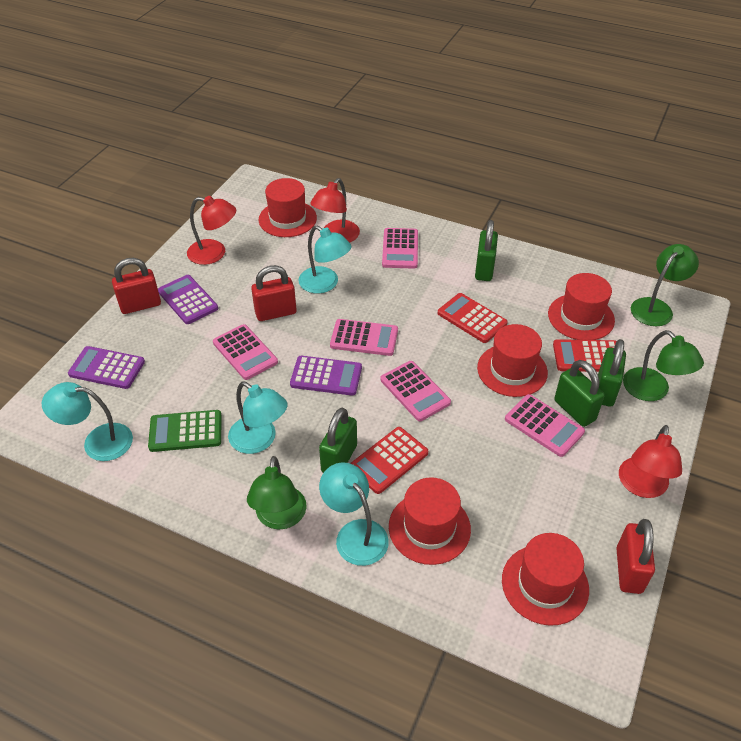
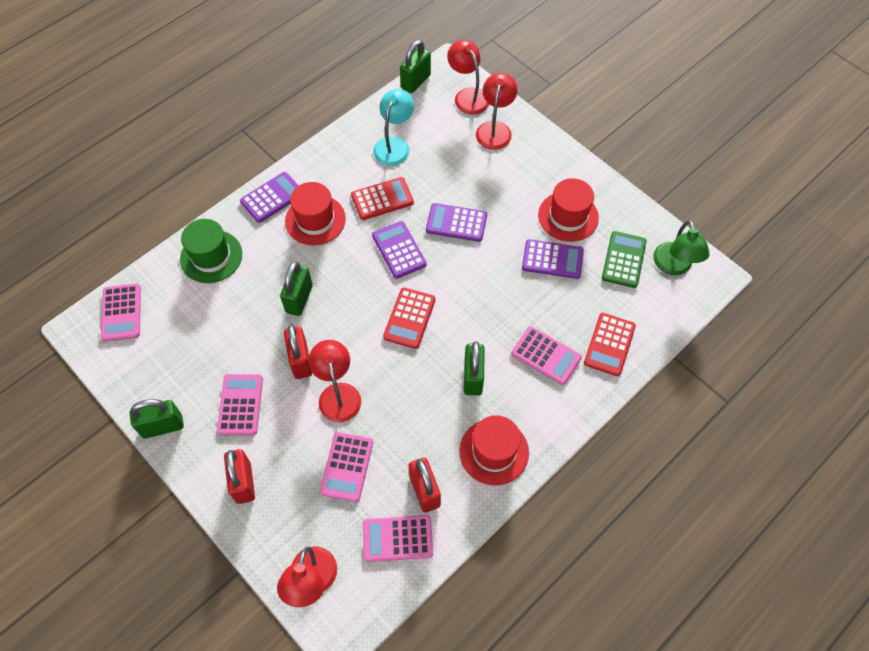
green hat: 0 -> 1
green lamp: 3 -> 1
purple calculator: 3 -> 4
red hat: 5 -> 3
red lamp: 3 -> 4
turquoise lamp: 4 -> 1

